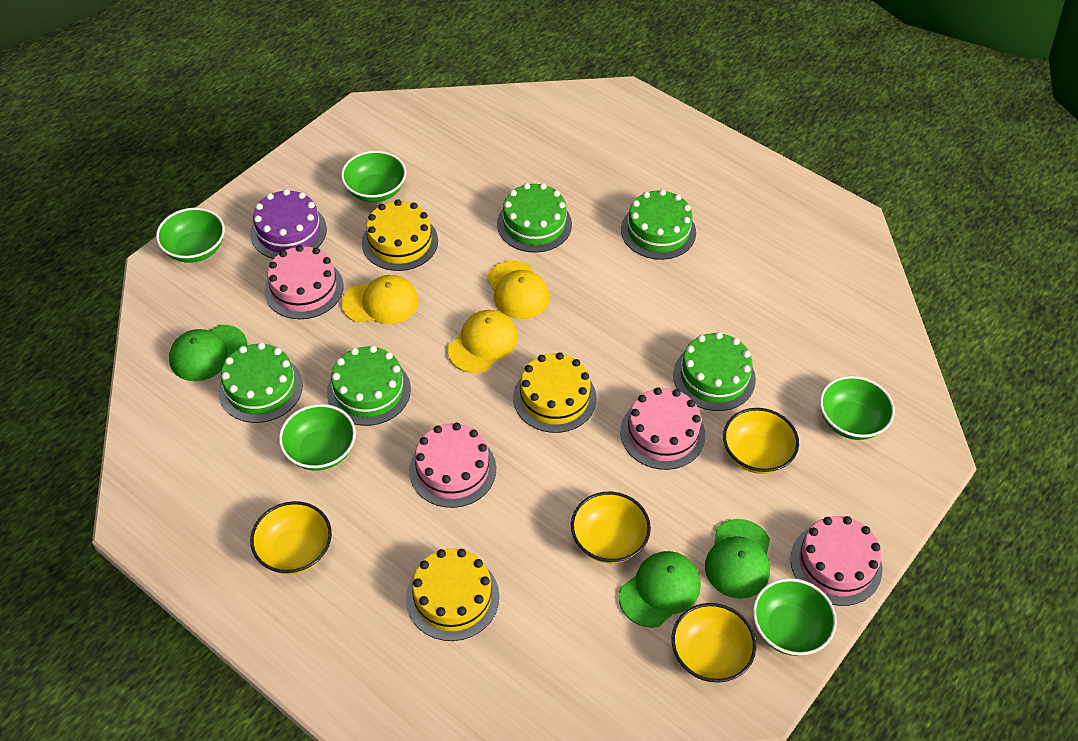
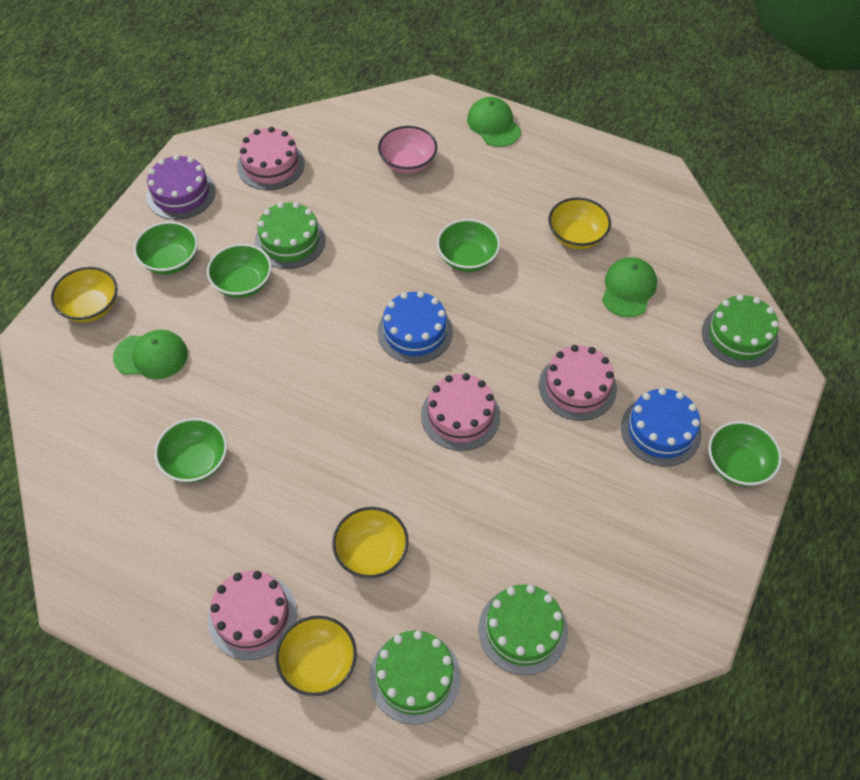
blue cake: 0 -> 2
green cake: 5 -> 4
pink bowl: 0 -> 1
yellow cake: 3 -> 0
yellow cap: 3 -> 0

